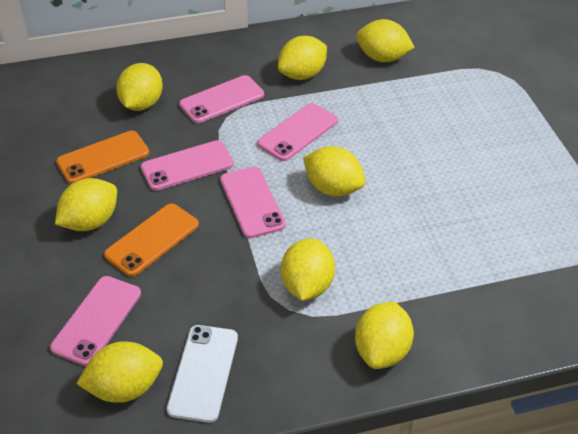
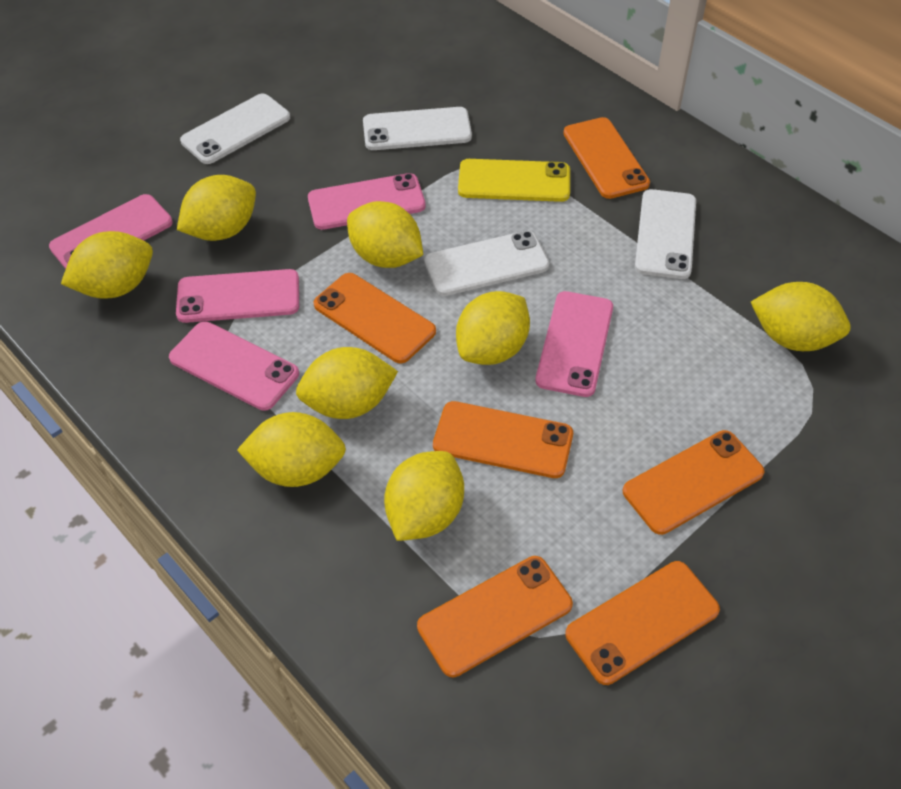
orange phone: 2 -> 6
white phone: 1 -> 4
yellow phone: 0 -> 1

